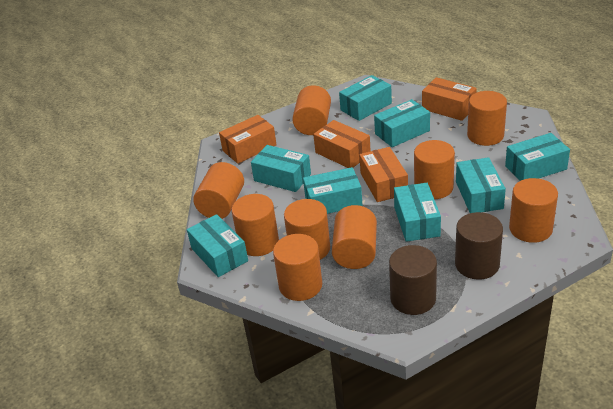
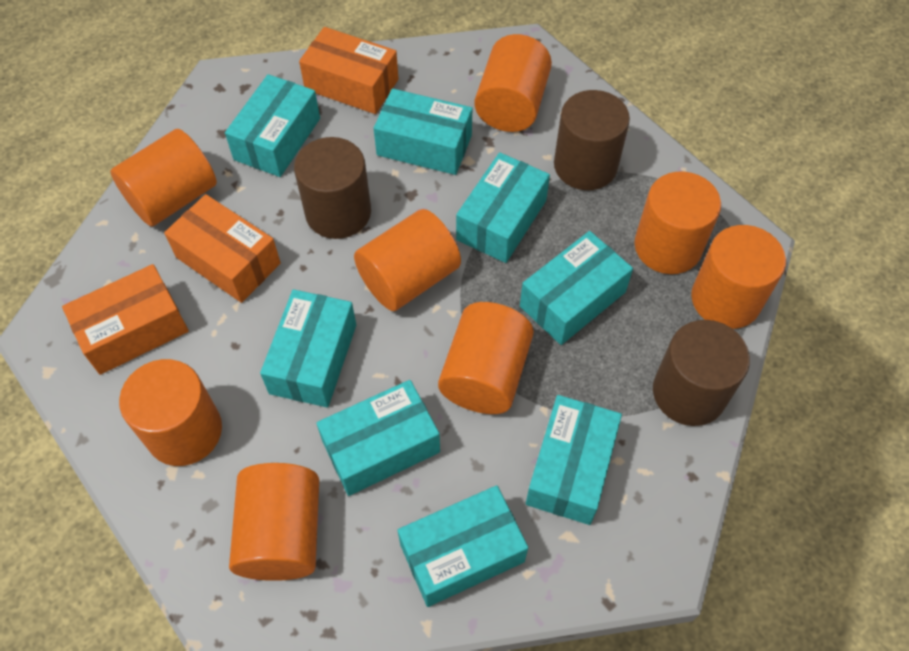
brown cylinder: 2 -> 3
orange box: 4 -> 3
orange cylinder: 9 -> 8

